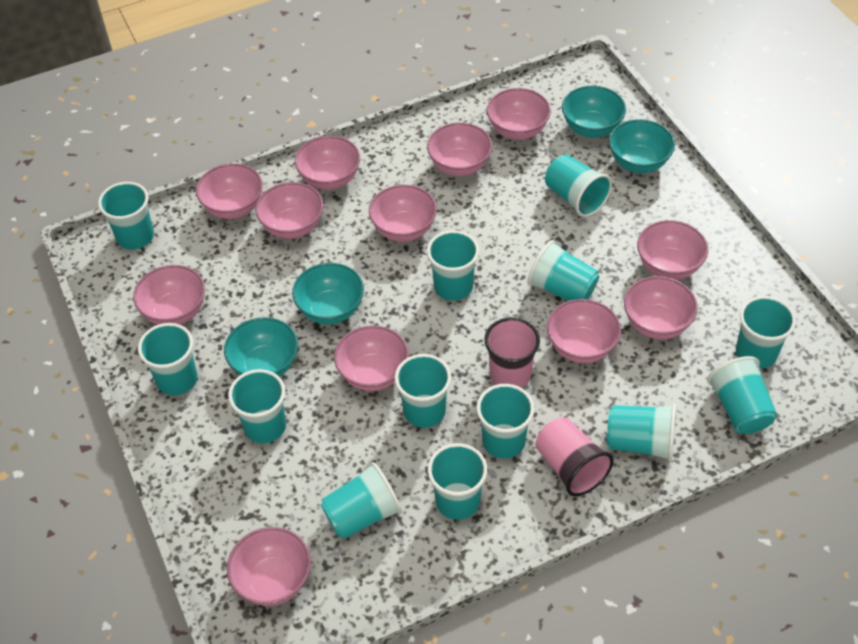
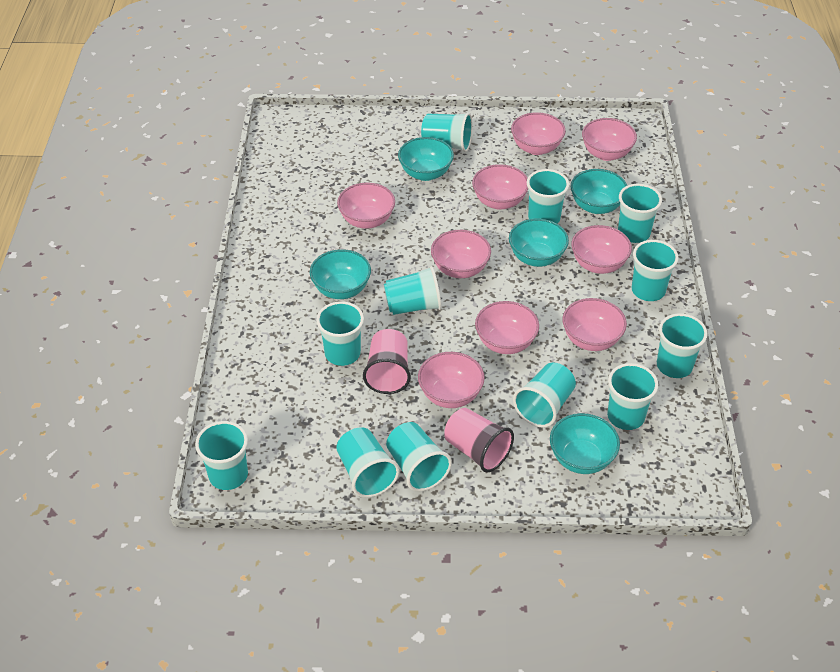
pink bowl: 12 -> 9
turquoise bowl: 4 -> 5
turquoise cup: 13 -> 12

